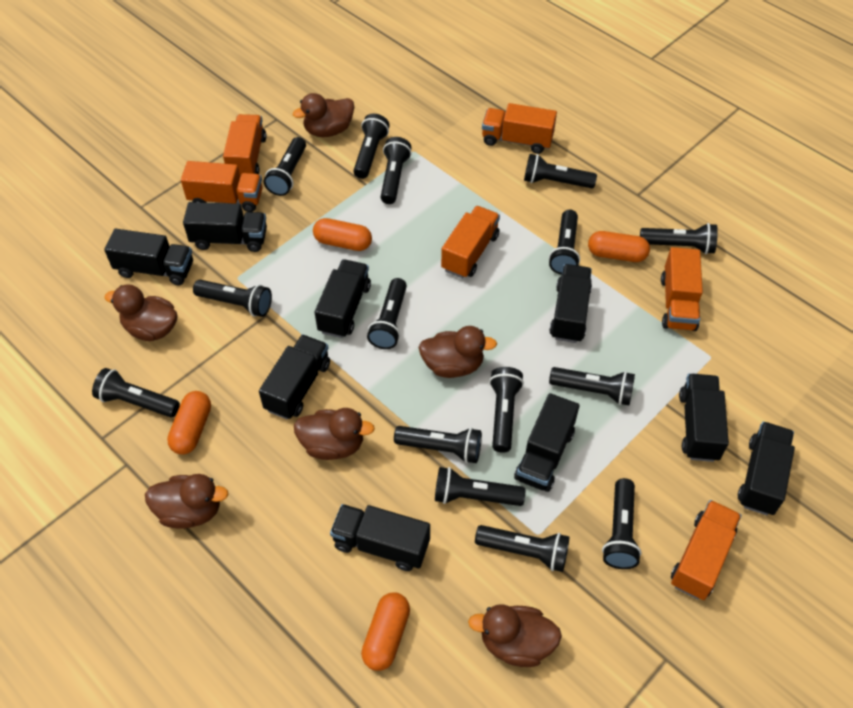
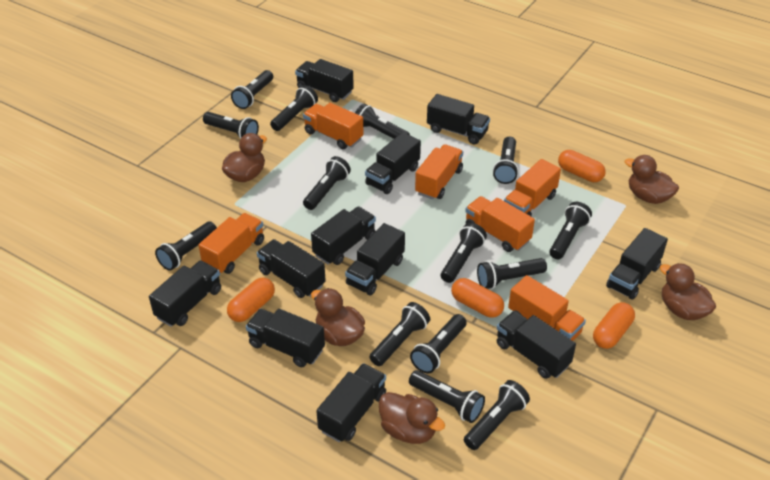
black flashlight: 15 -> 14
black truck: 9 -> 11
brown duck: 6 -> 5

